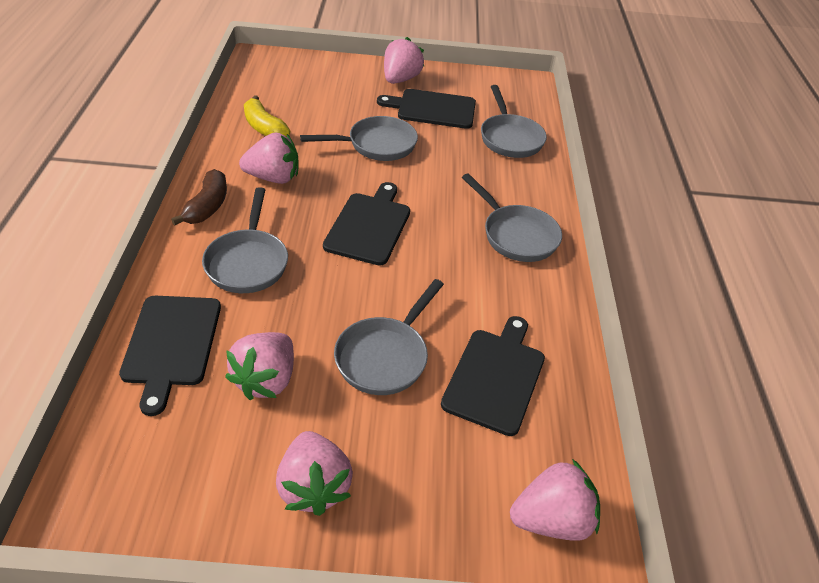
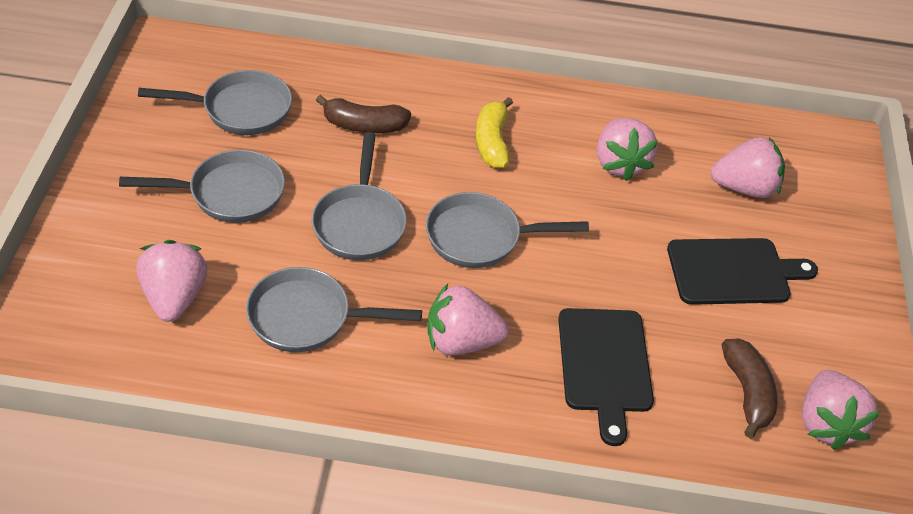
black cutting board: 4 -> 2
brown banana: 1 -> 2

